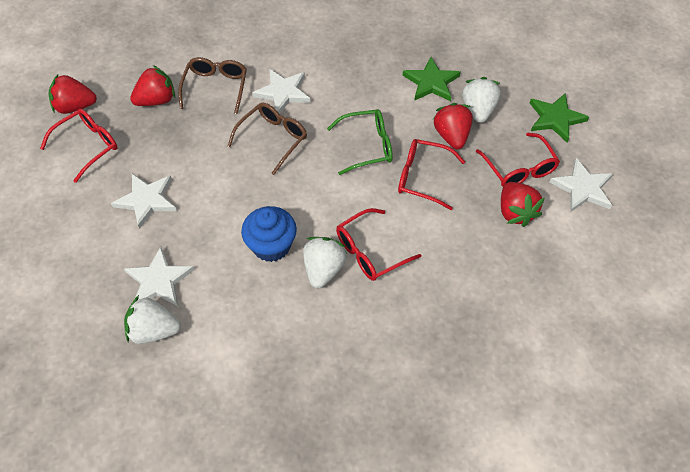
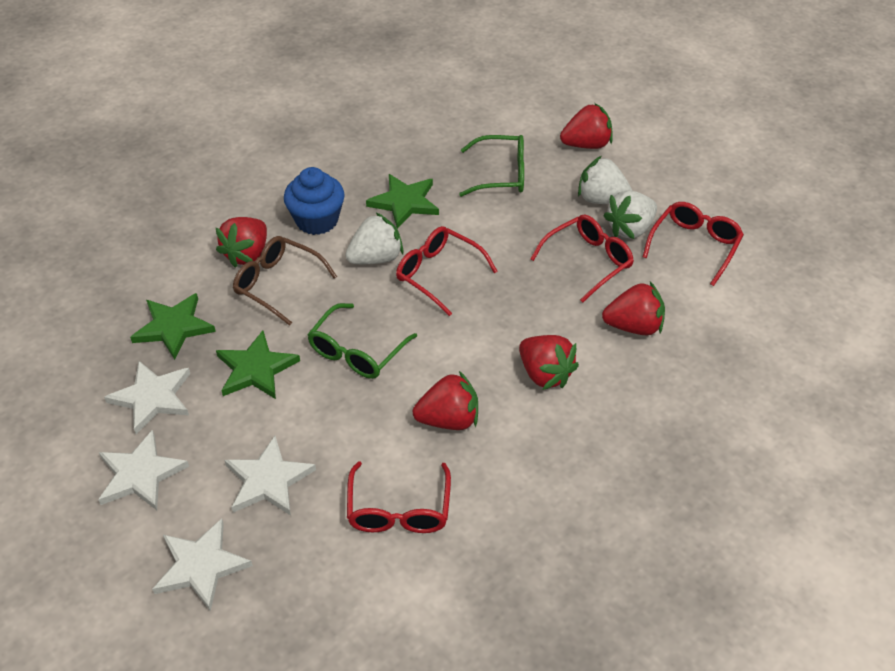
brown glasses: 2 -> 1
green glasses: 1 -> 2
green star: 2 -> 3
red strawberry: 4 -> 5

